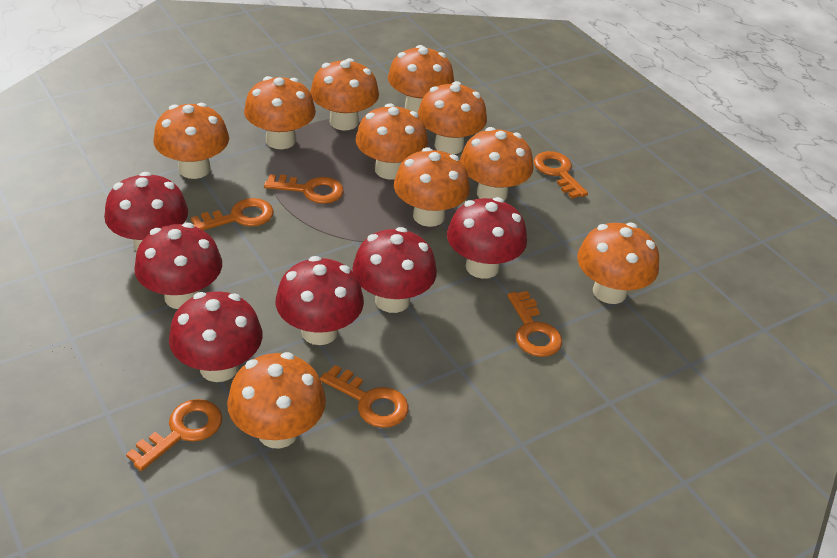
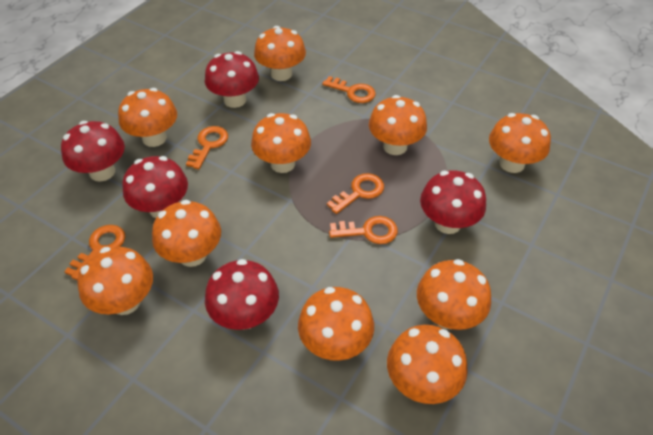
orange key: 6 -> 5
red mushroom: 6 -> 5

